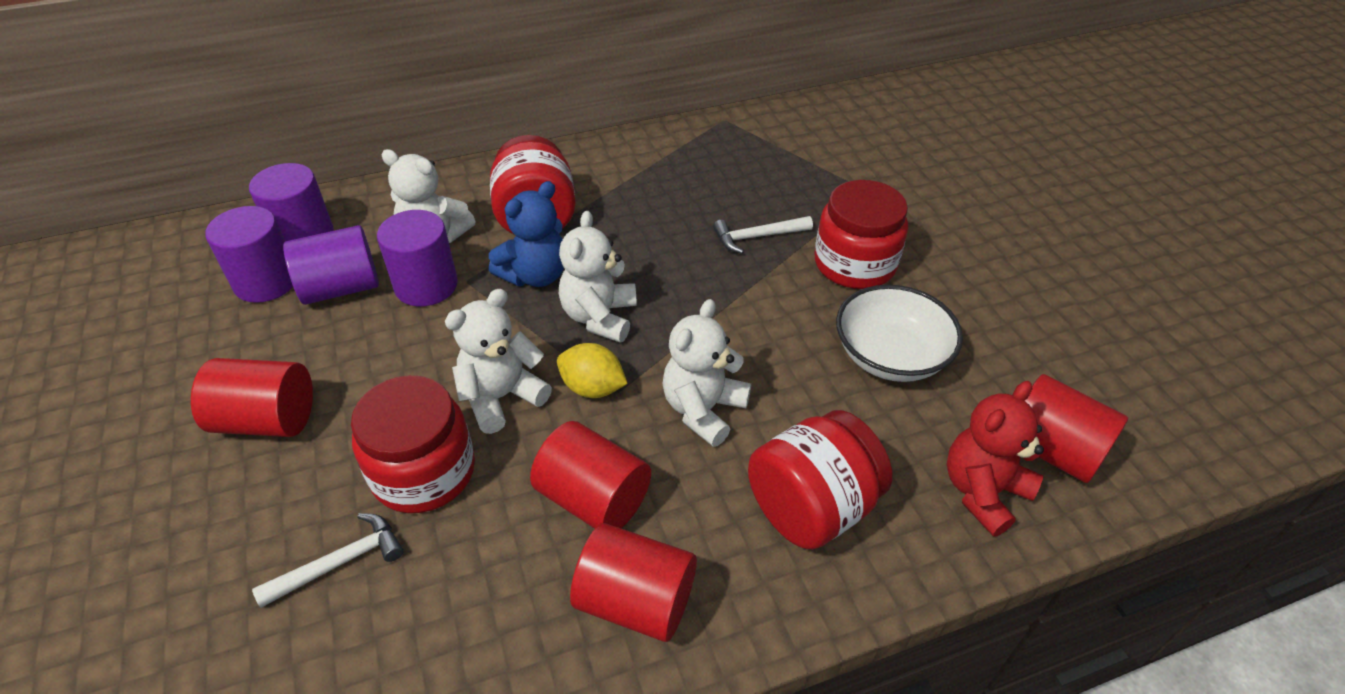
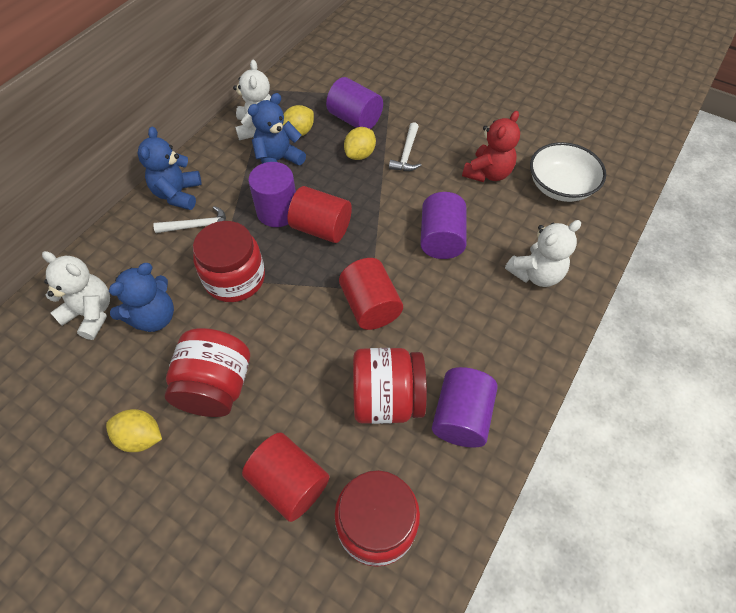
blue teddy bear: 1 -> 3
red cylinder: 4 -> 3
white teddy bear: 4 -> 3
yellow lemon: 1 -> 3

